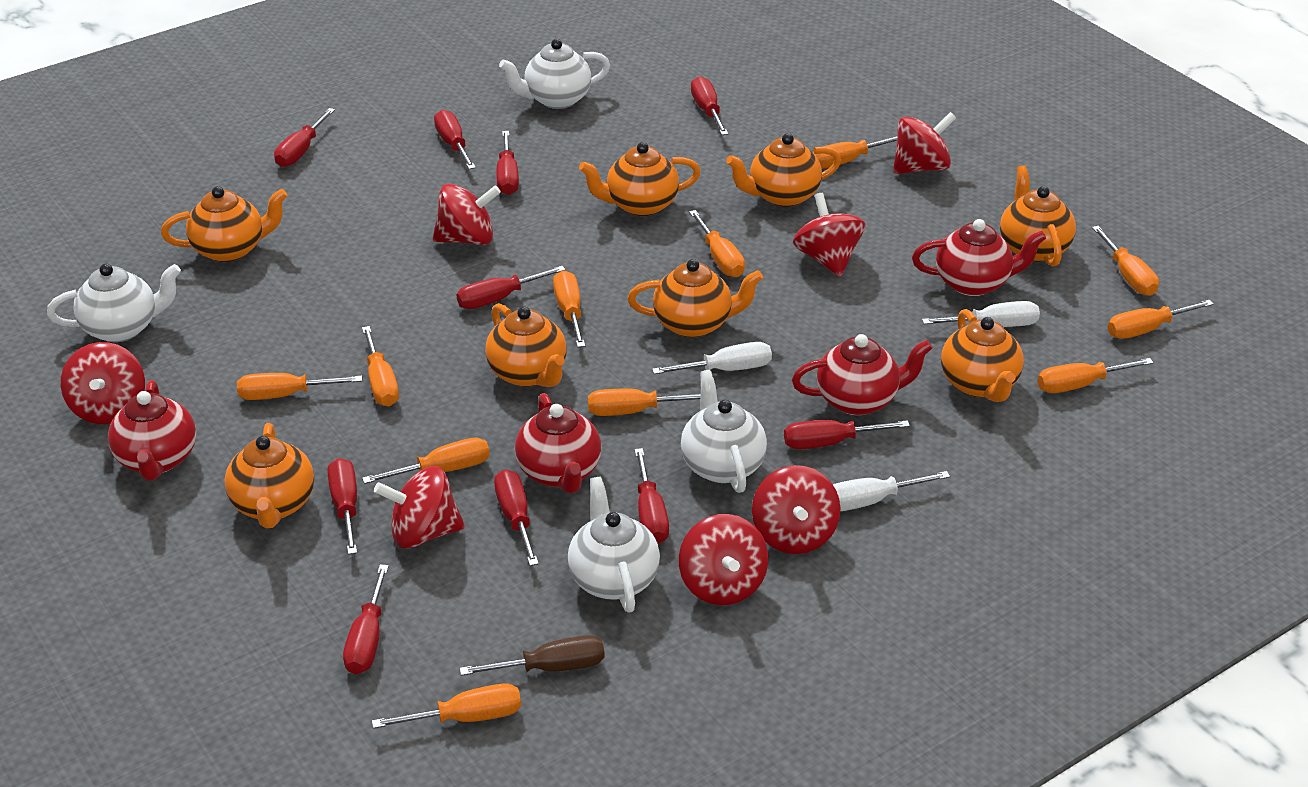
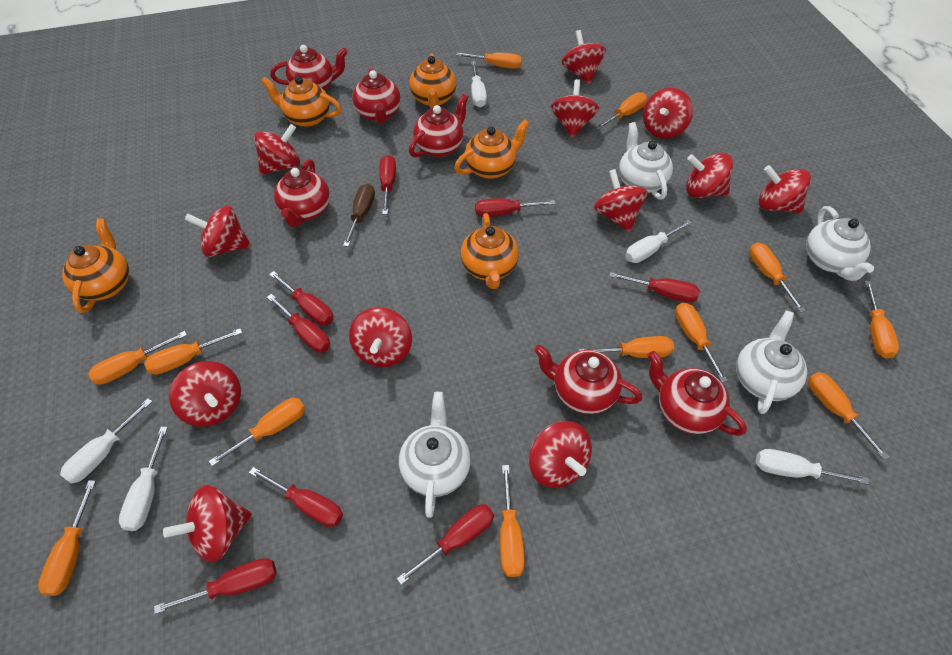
orange screwdriver: 11 -> 12
orange teapot: 8 -> 5
red screwdriver: 10 -> 8
red spinning top: 7 -> 12
red teapot: 4 -> 6
white screwdriver: 3 -> 5

